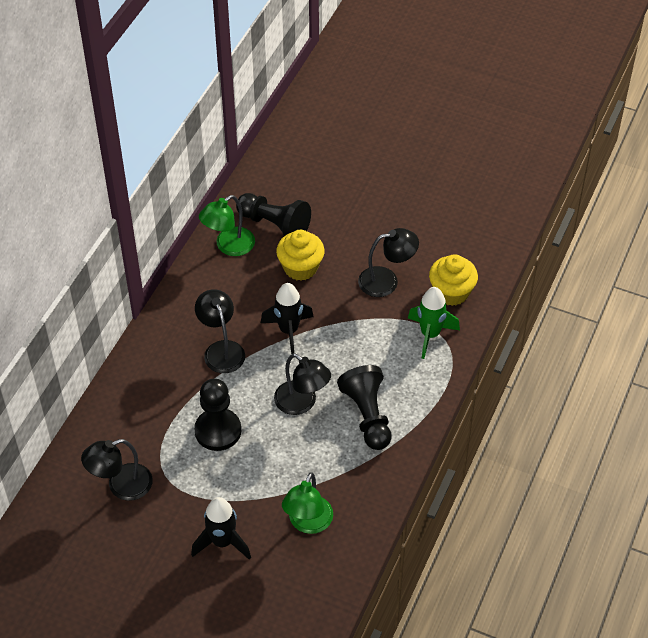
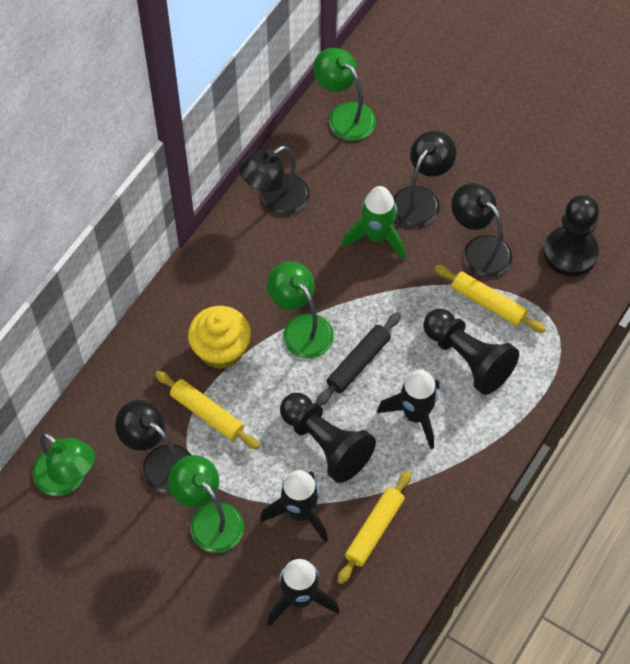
black rocket: 2 -> 3
black rolling pin: 0 -> 1
green lamp: 2 -> 4
yellow cupcake: 2 -> 1
yellow rolling pin: 0 -> 3

